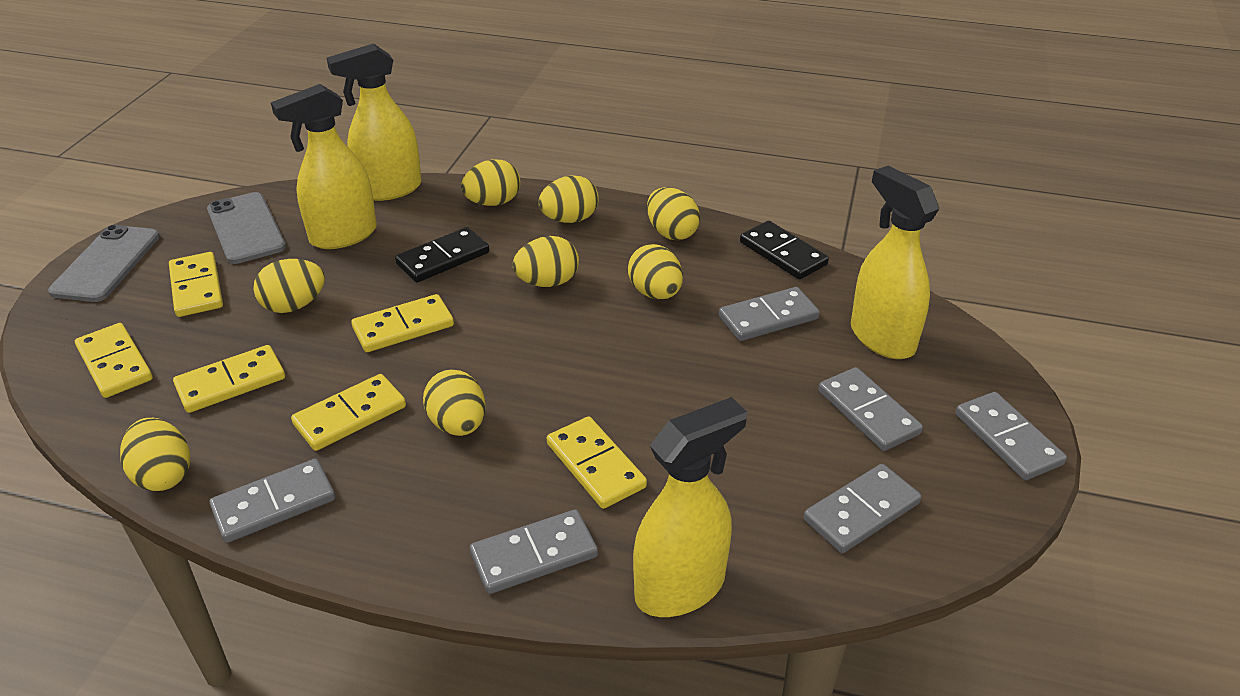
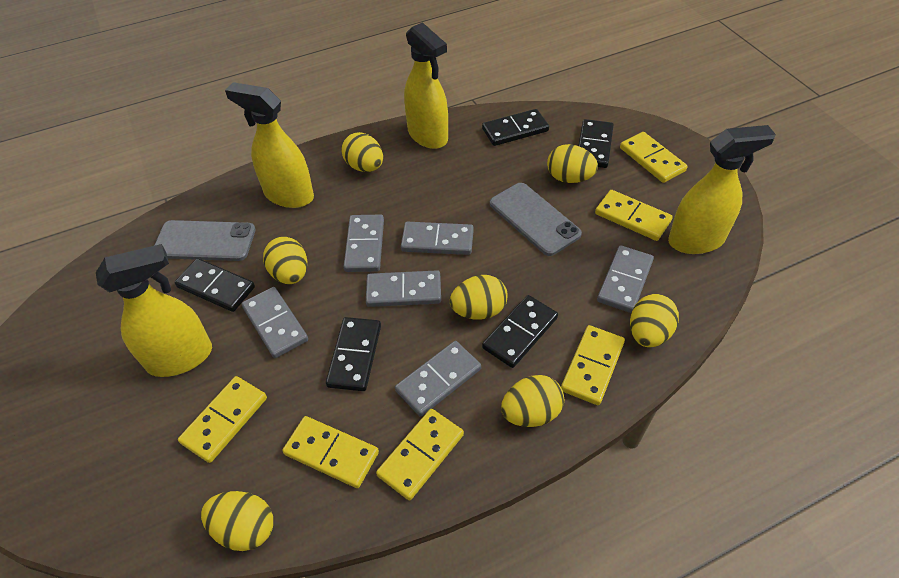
black domino: 2 -> 5
yellow egg: 8 -> 7

